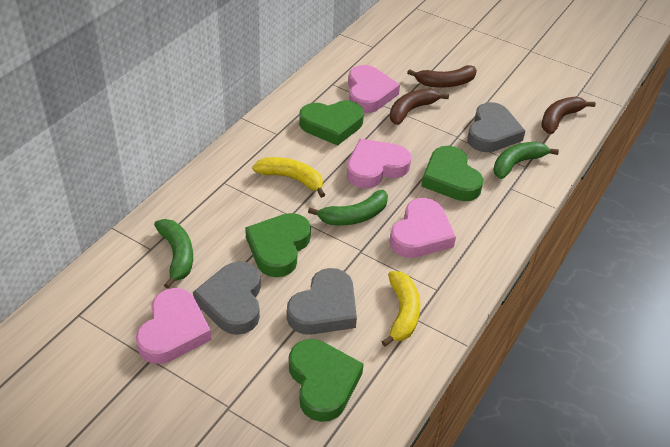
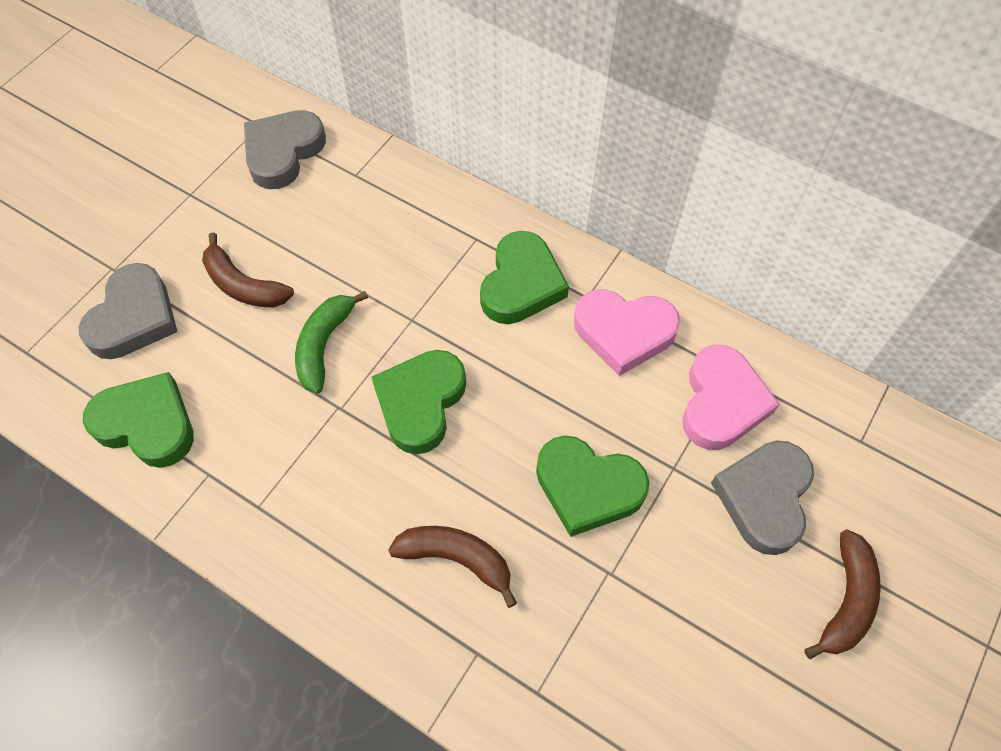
green banana: 3 -> 1
pink heart: 4 -> 2
yellow banana: 2 -> 0

